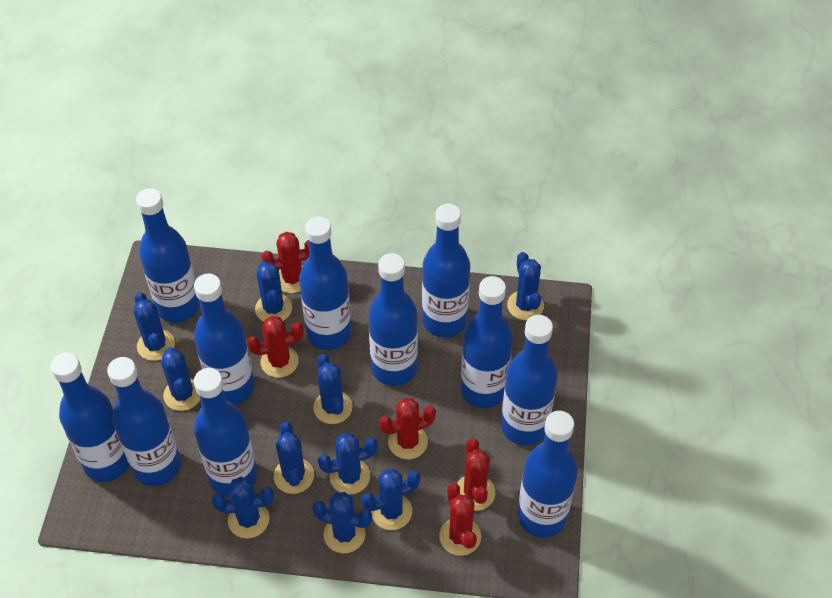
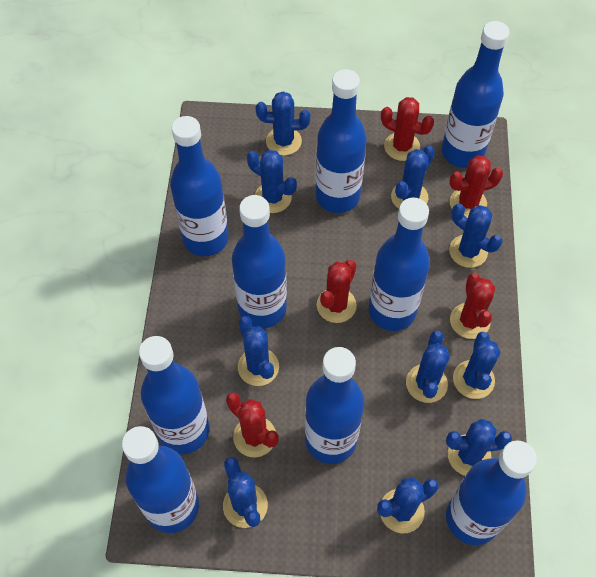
blue bottle: 11 -> 9

